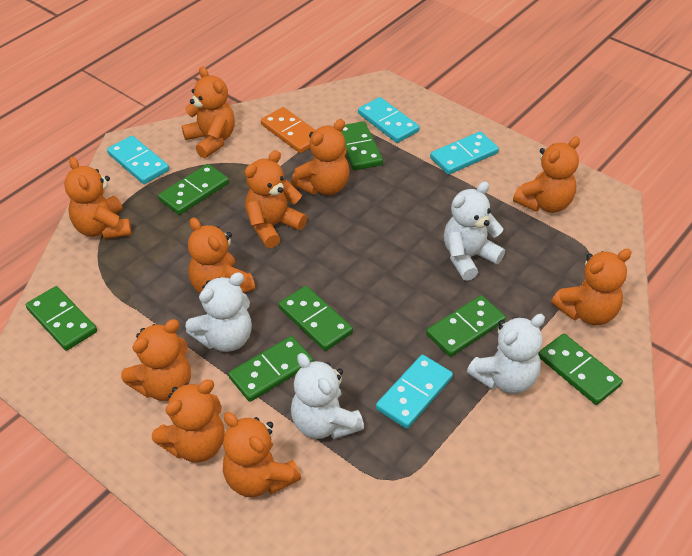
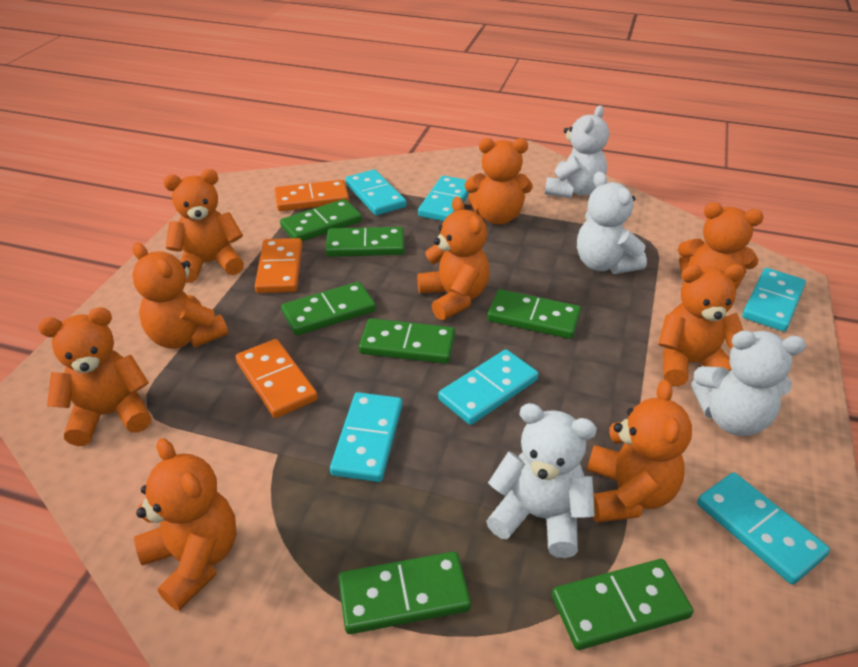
orange domino: 1 -> 3
orange teddy bear: 10 -> 9
turquoise domino: 4 -> 6

